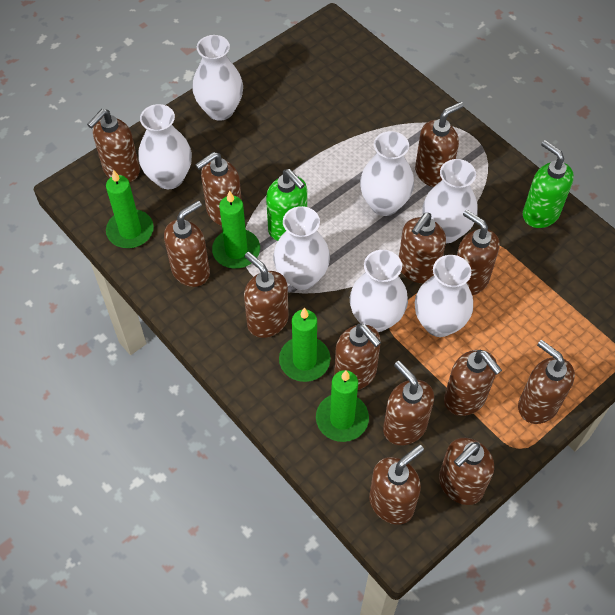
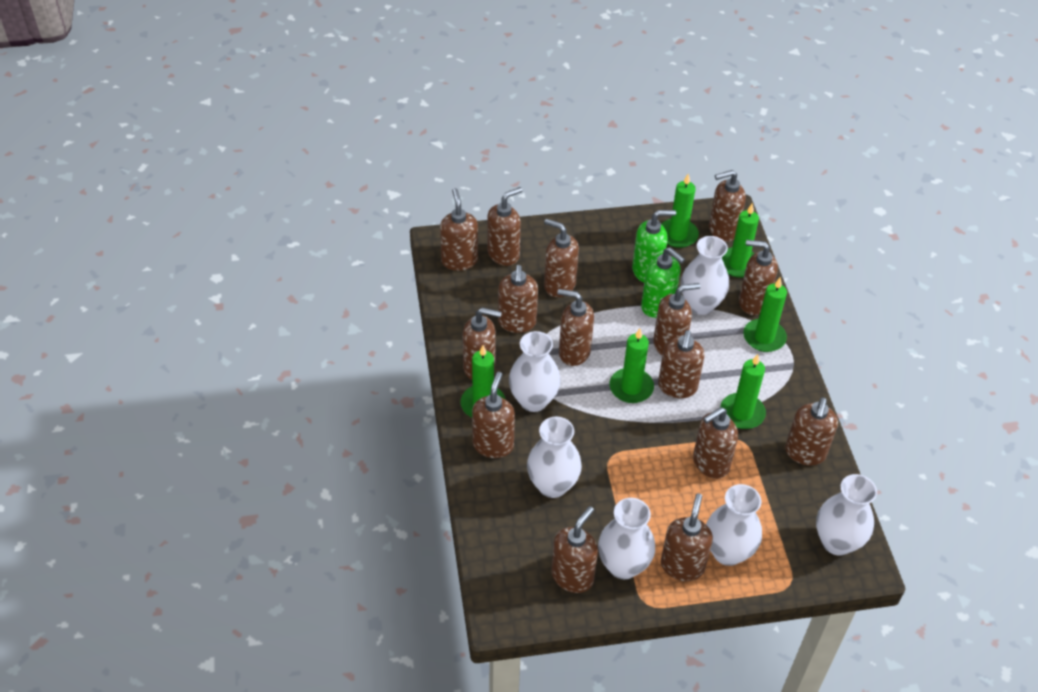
brown soap dispenser: 13 -> 15
green candle: 4 -> 6
white vase: 7 -> 6

